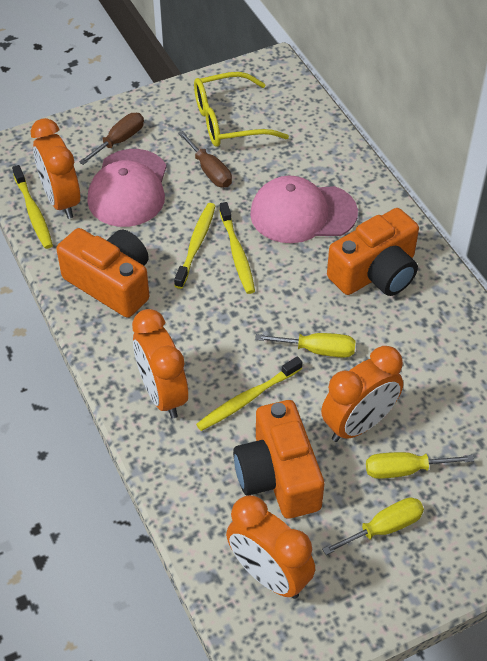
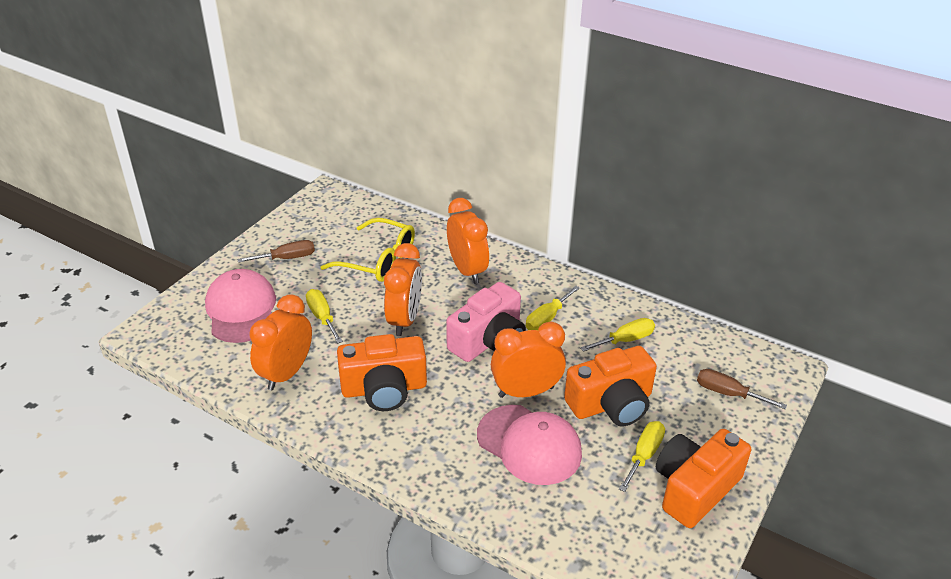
pink camera: 0 -> 1
yellow screwdriver: 3 -> 4
yellow toothbrush: 4 -> 0

